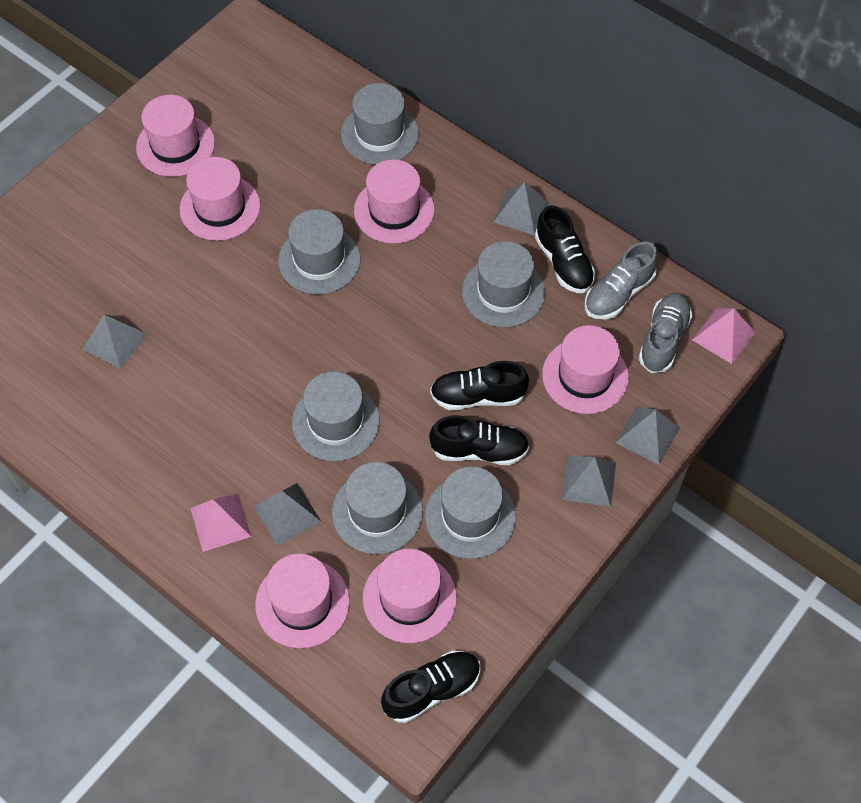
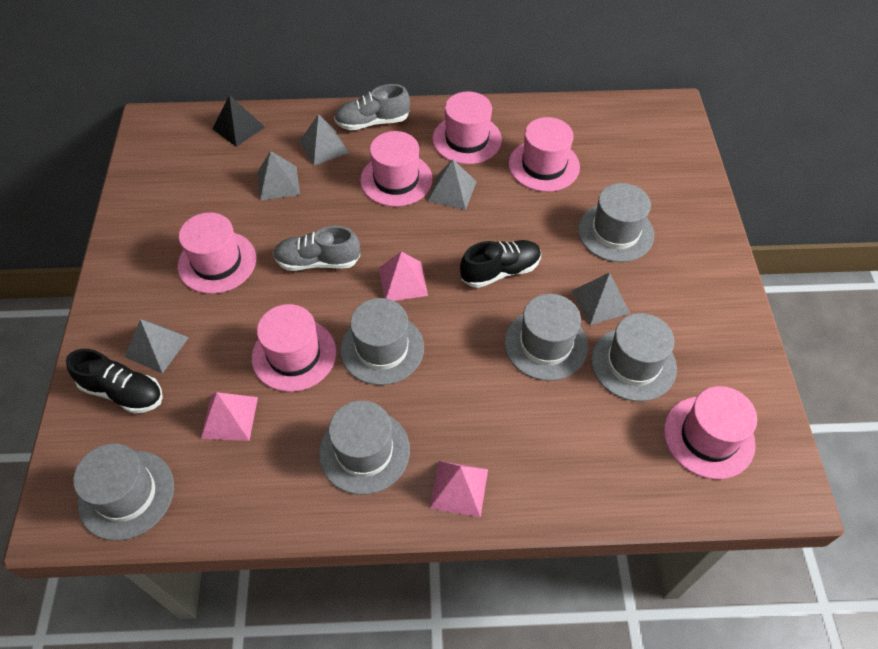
black pyramid: 0 -> 1
black shoe: 4 -> 2
pink pyramid: 2 -> 3

